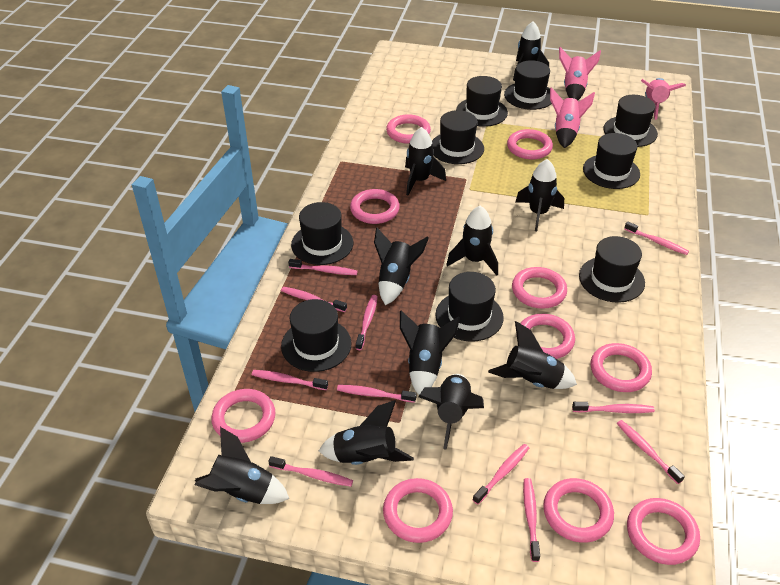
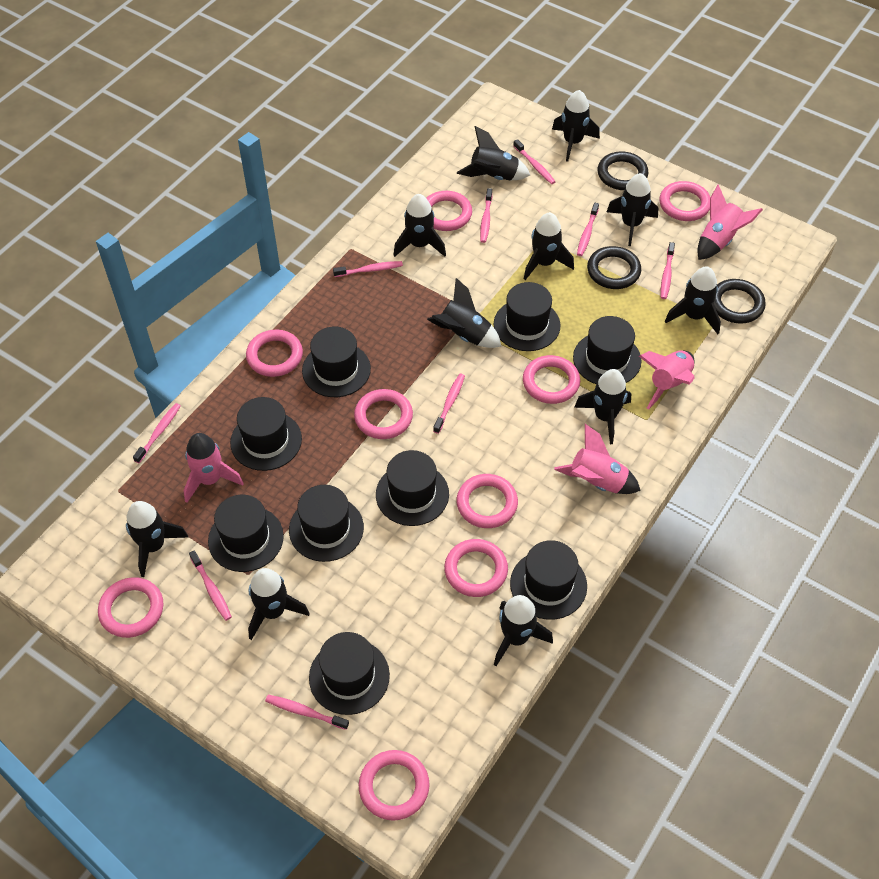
black ring: 0 -> 3
black rocket: 10 -> 11
pink ring: 10 -> 9
pink rocket: 3 -> 4
pink toothbrush: 11 -> 9

